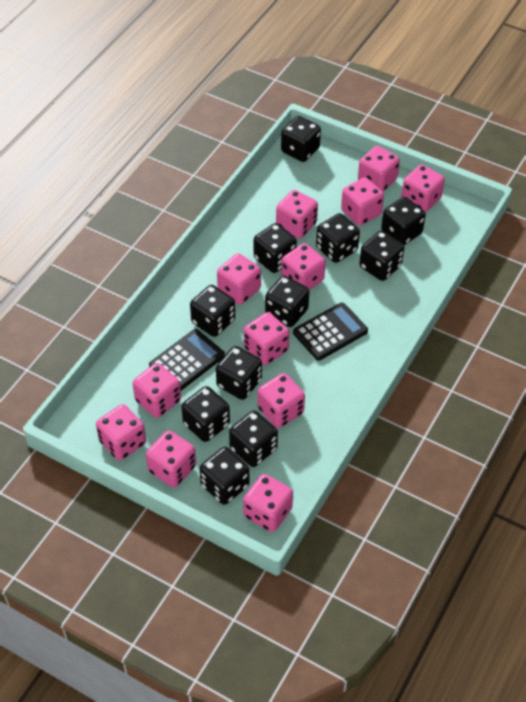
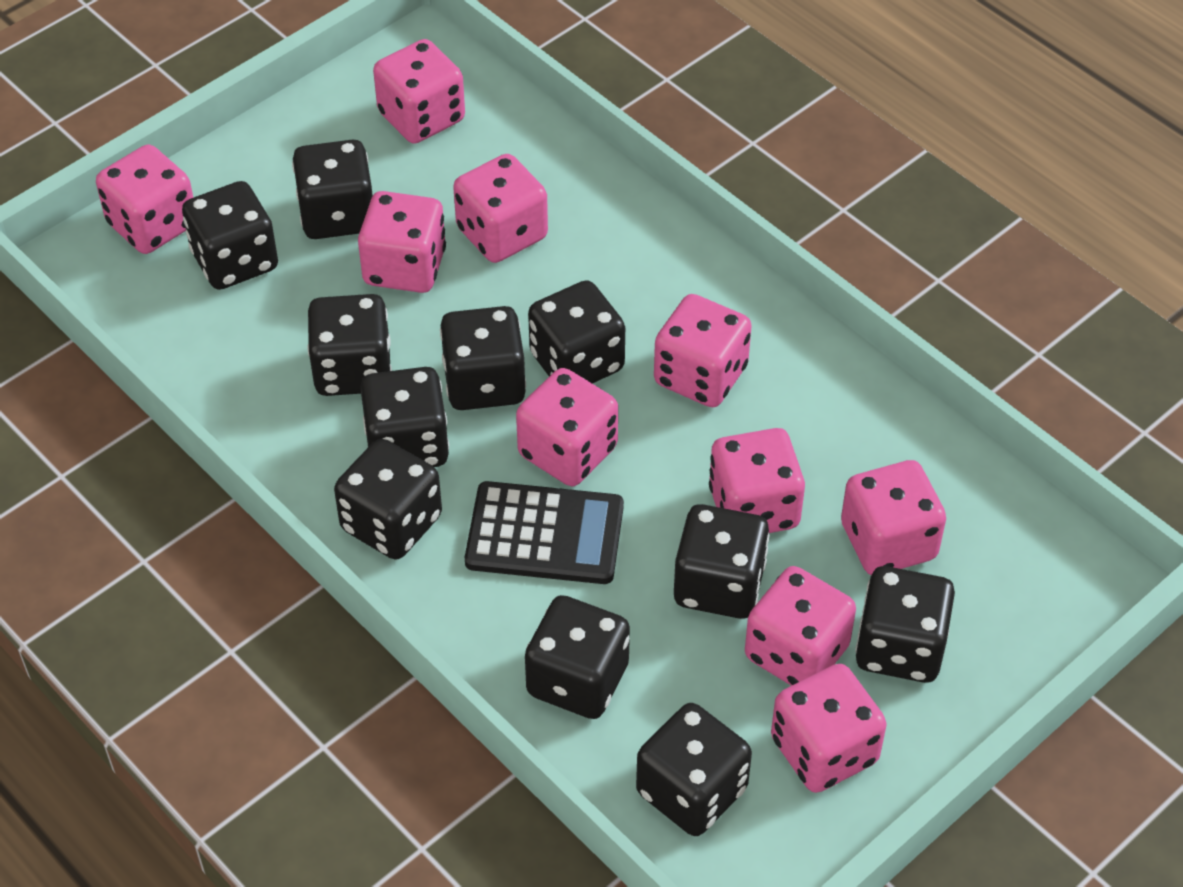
black calculator: 2 -> 1
pink dice: 12 -> 10

